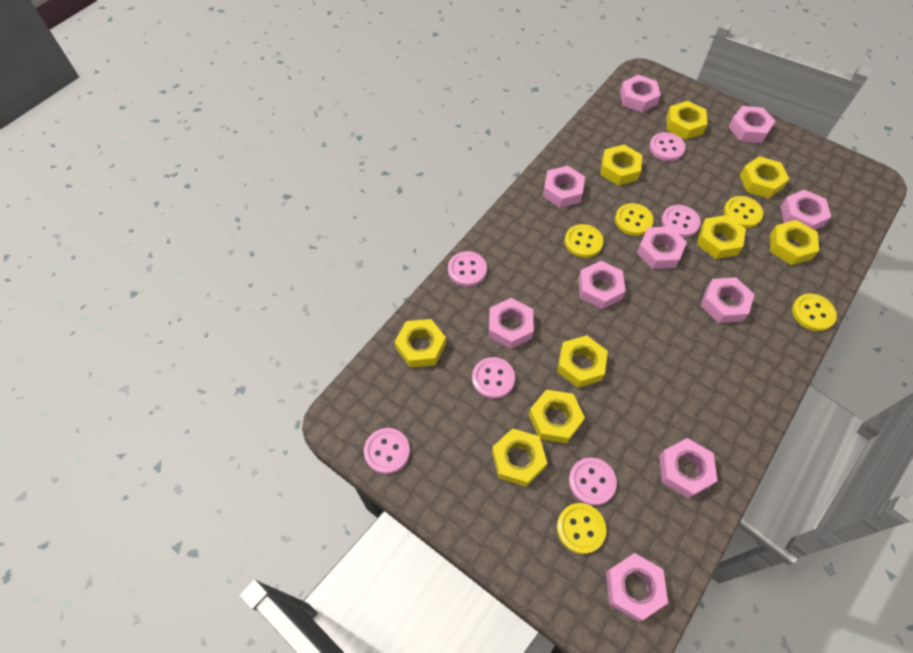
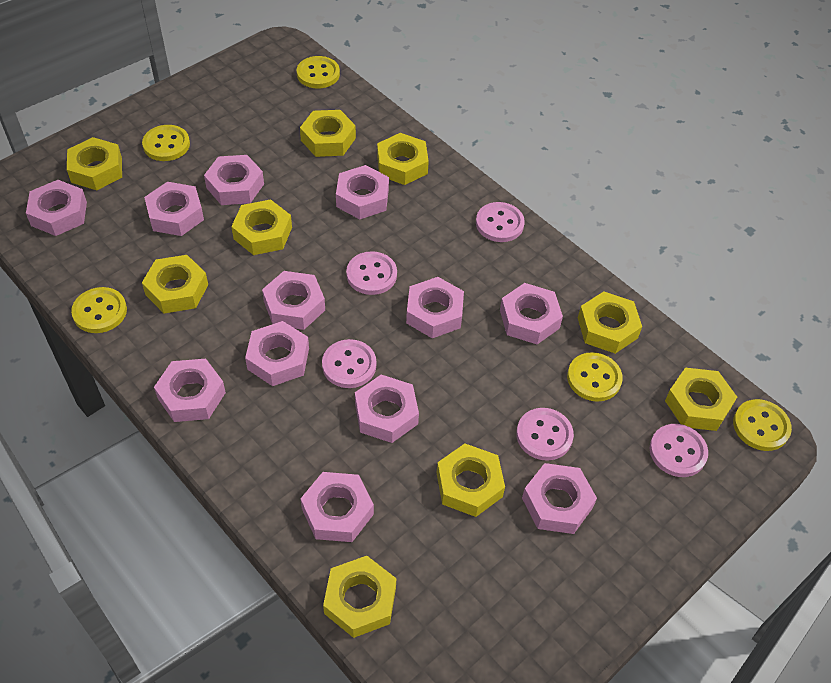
pink button: 6 -> 5
pink nut: 10 -> 12

